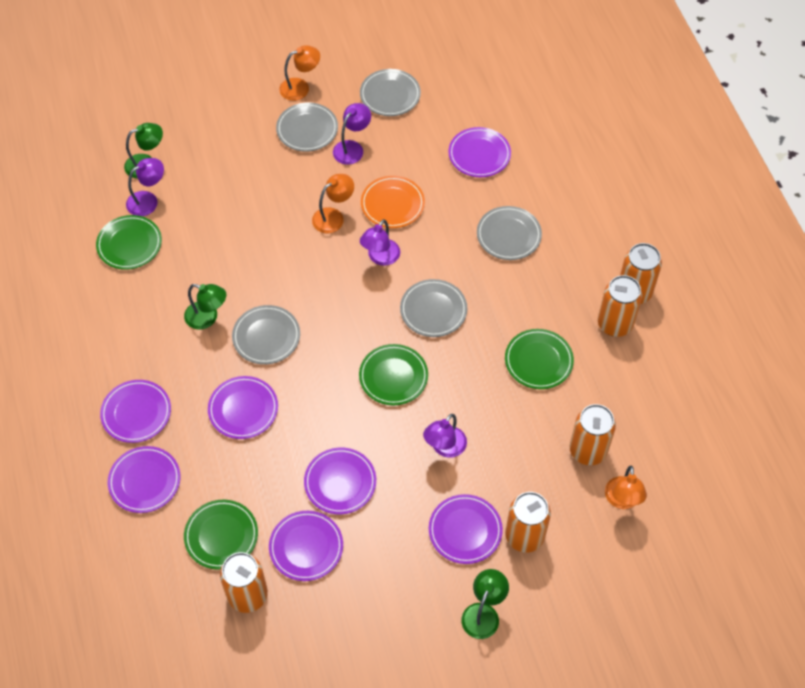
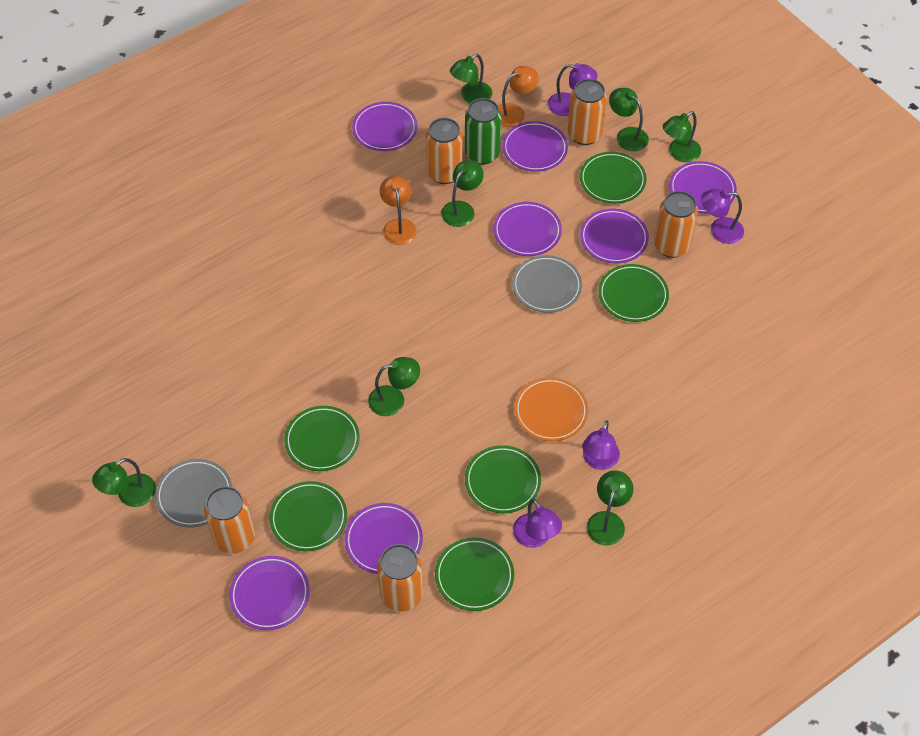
green can: 0 -> 1
green lamp: 3 -> 7
green plate: 4 -> 6
grey plate: 5 -> 2
orange lamp: 3 -> 2

